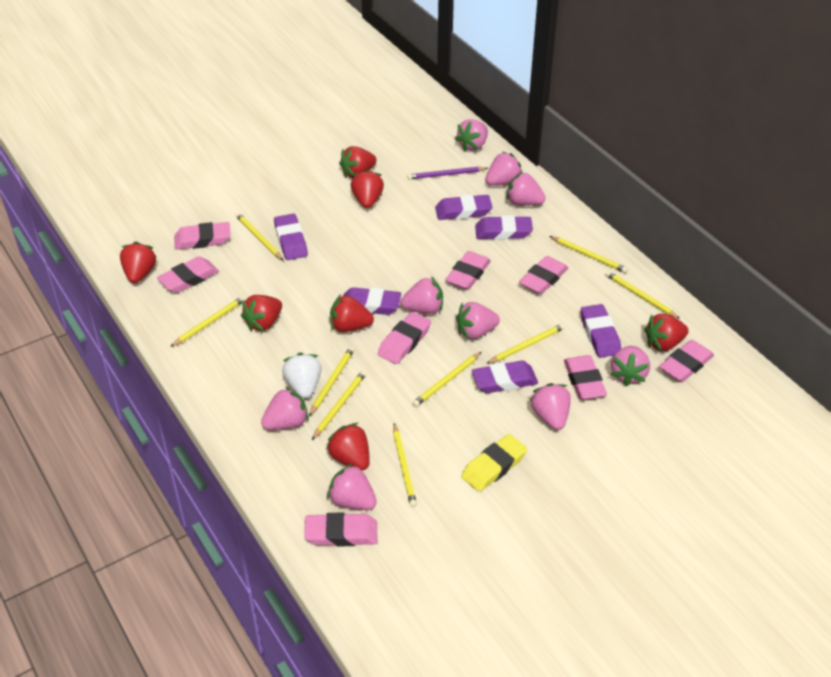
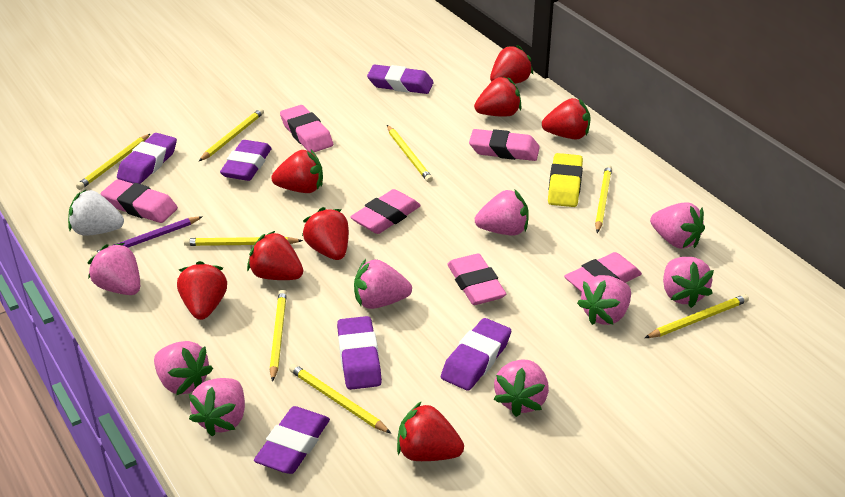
pink eraser: 8 -> 6
red strawberry: 7 -> 8
yellow pencil: 9 -> 8

